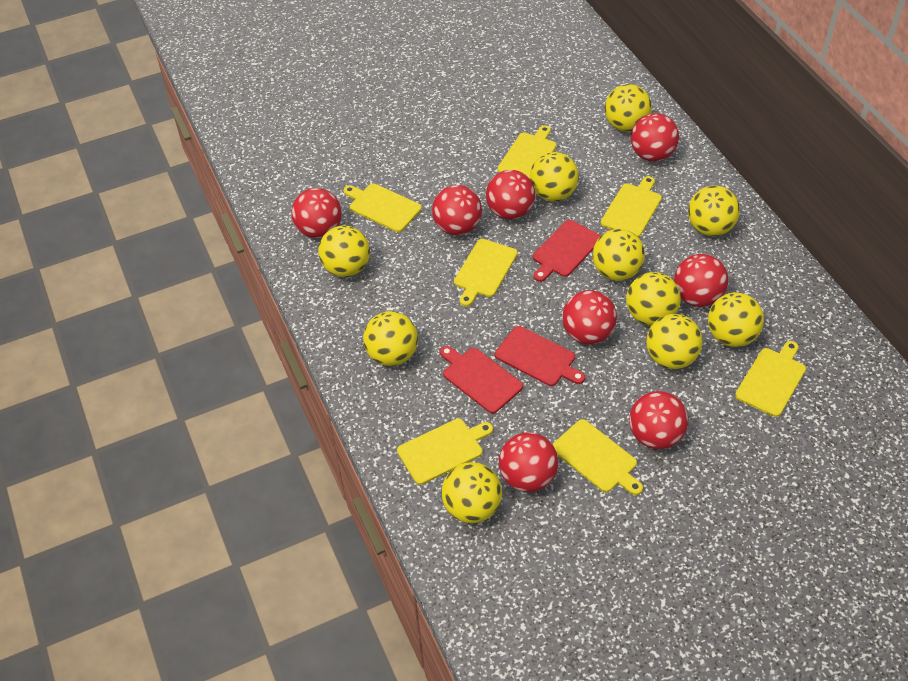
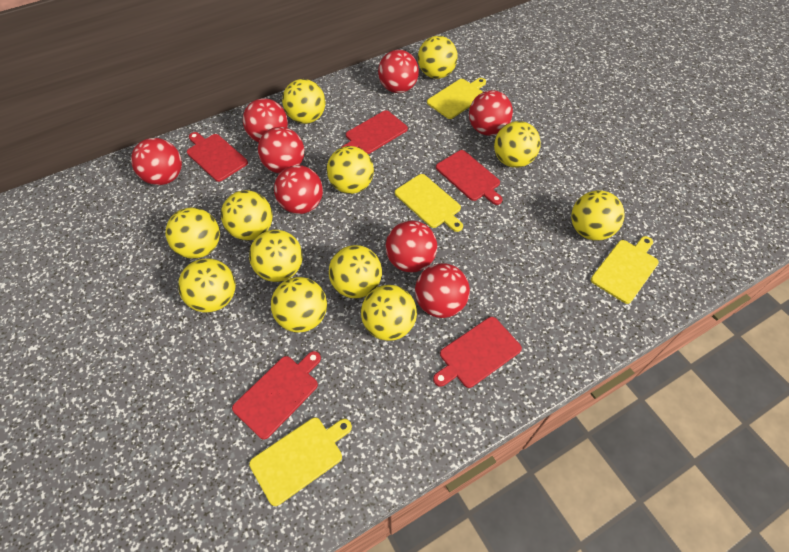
red cutting board: 3 -> 5
yellow ball: 10 -> 12
yellow cutting board: 7 -> 4

